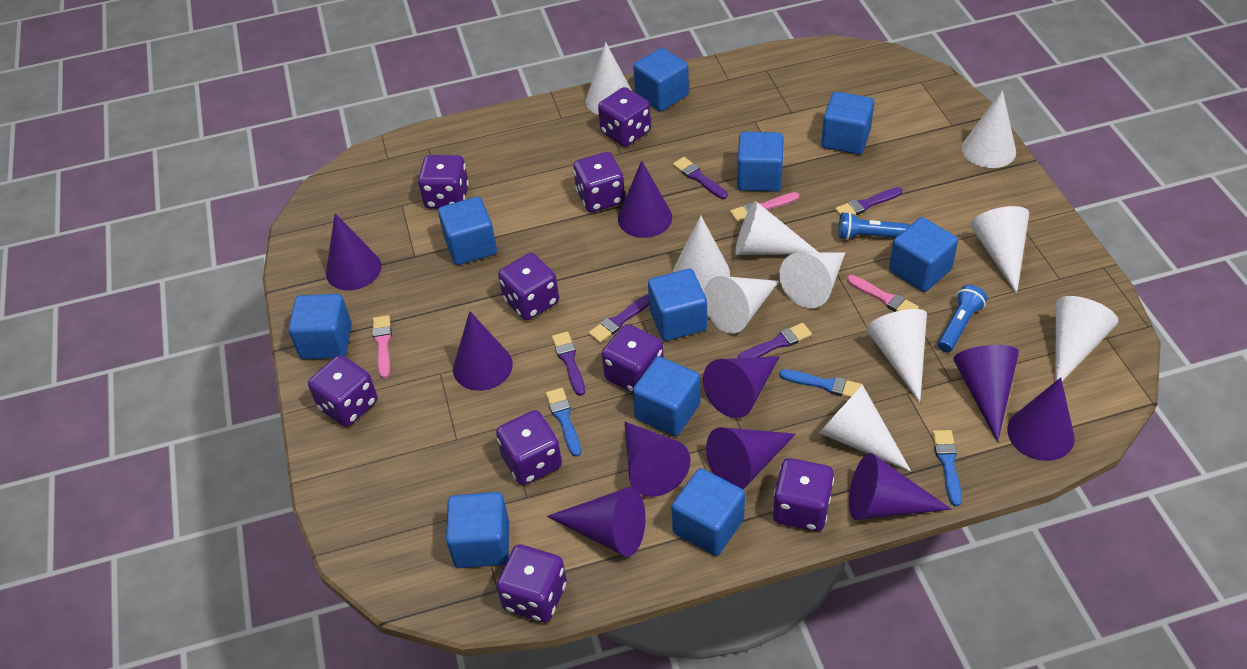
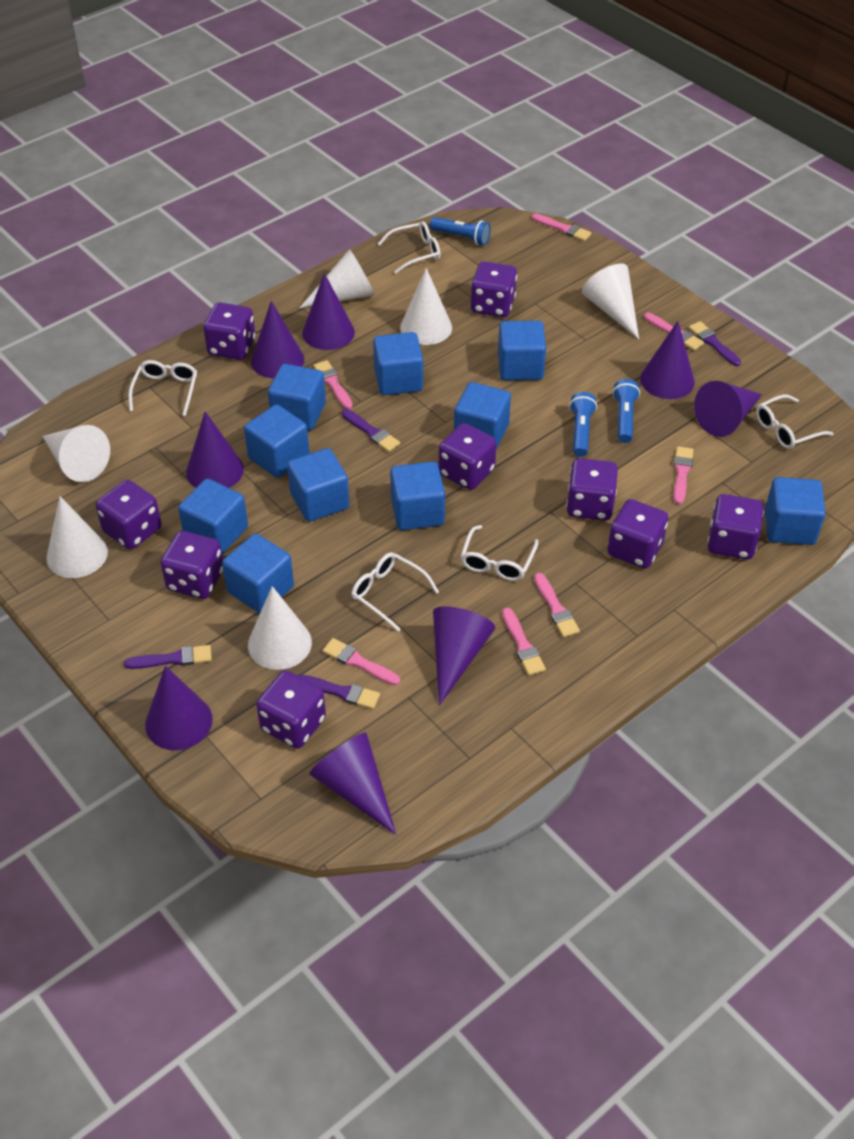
blue brush: 3 -> 0
blue flashlight: 2 -> 3
pink brush: 3 -> 7
purple brush: 5 -> 4
purple cone: 10 -> 8
white cone: 10 -> 6
white glasses: 0 -> 5

